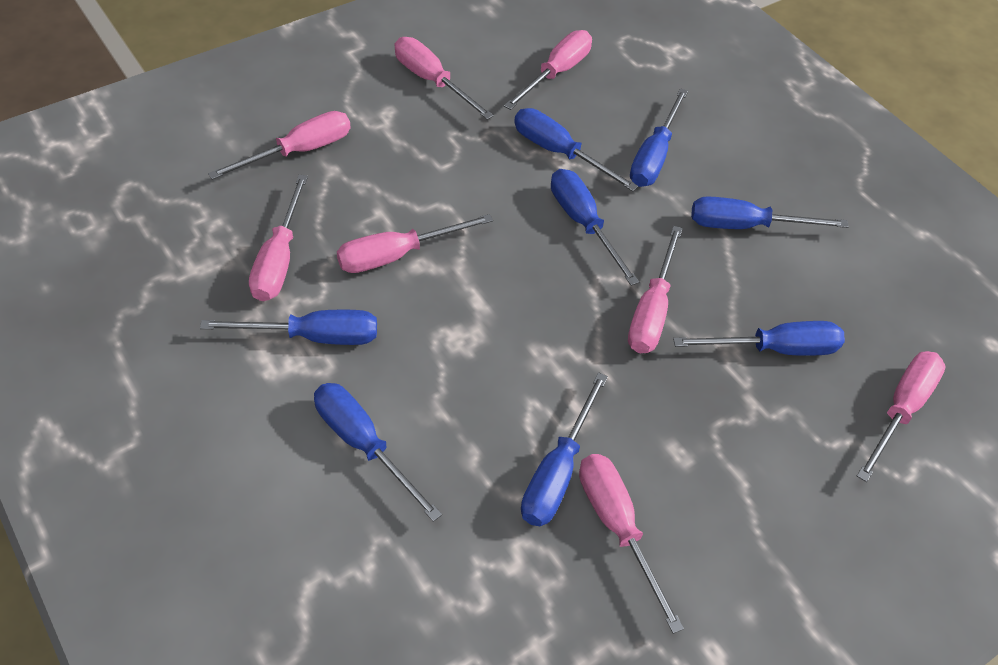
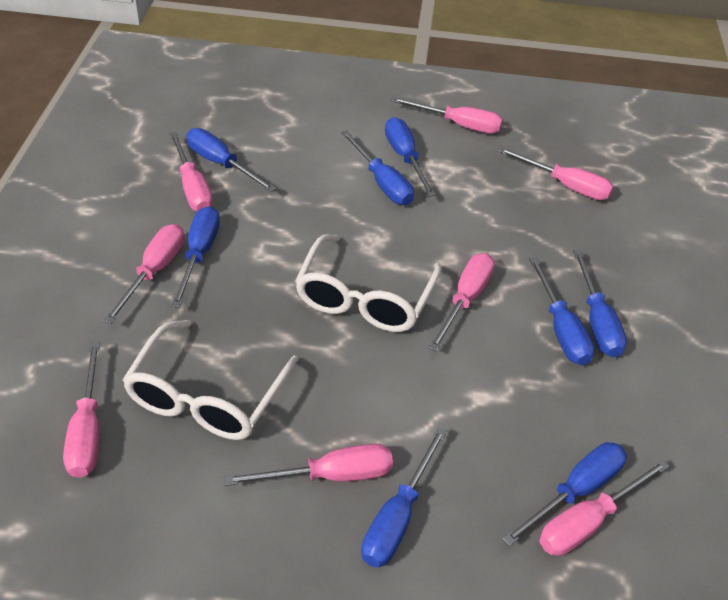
white glasses: 0 -> 2

